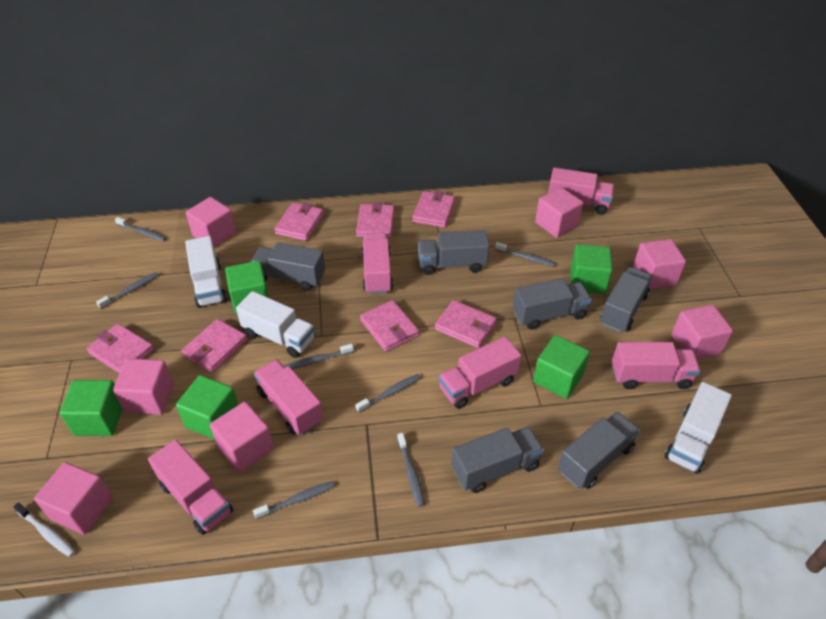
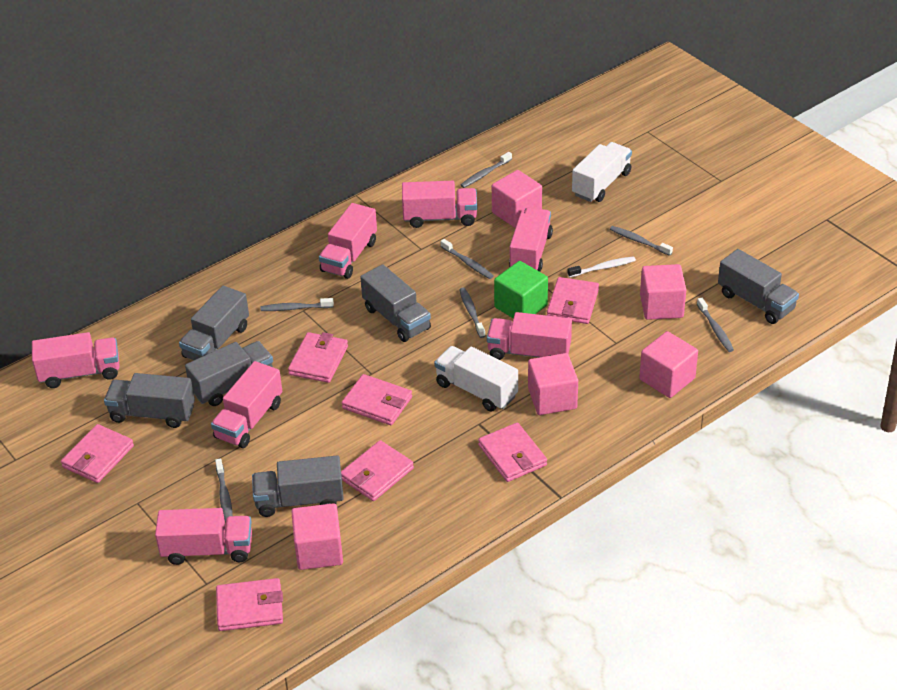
green cube: 5 -> 1
pink cube: 7 -> 5
pink truck: 6 -> 7
white truck: 3 -> 2

